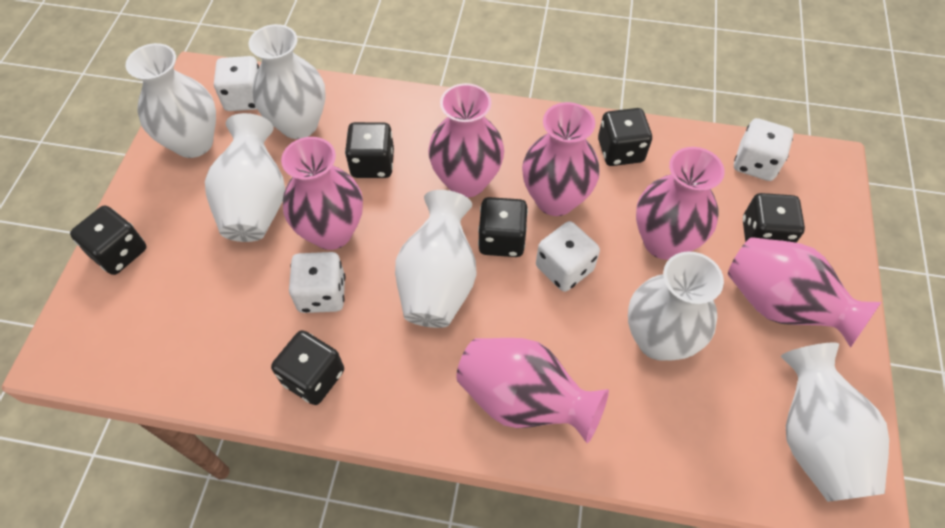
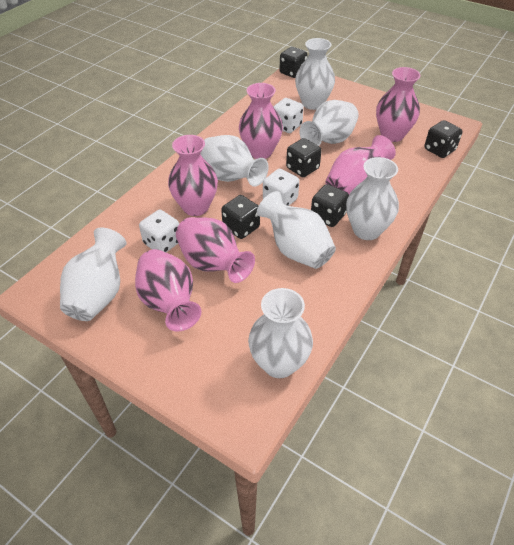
black dice: 6 -> 5
white dice: 4 -> 3
white vase: 6 -> 7

